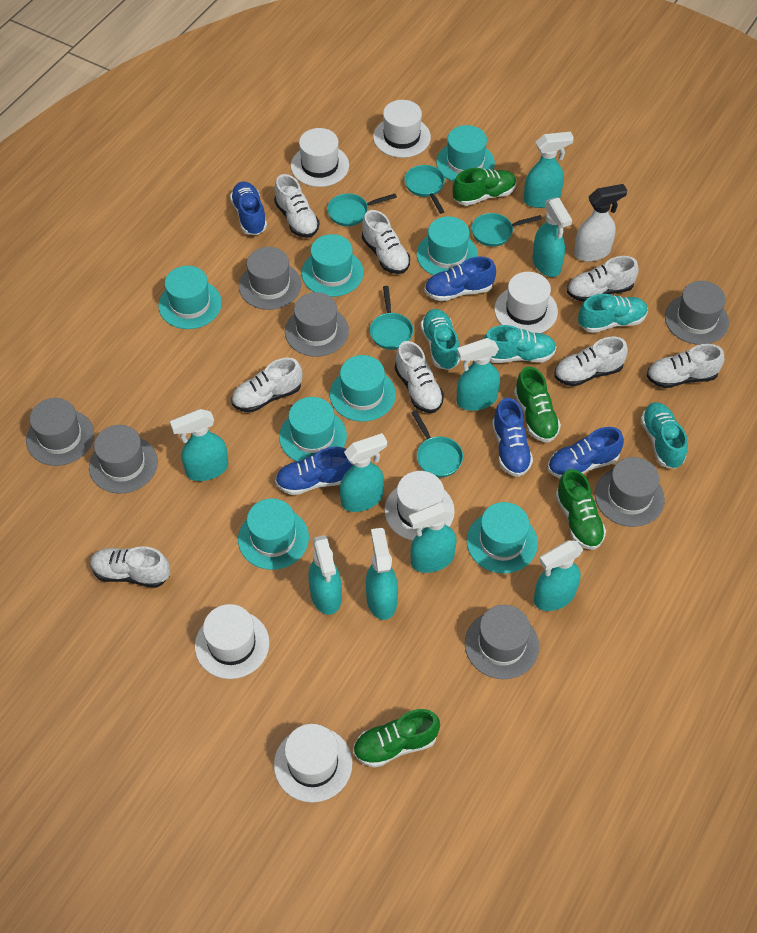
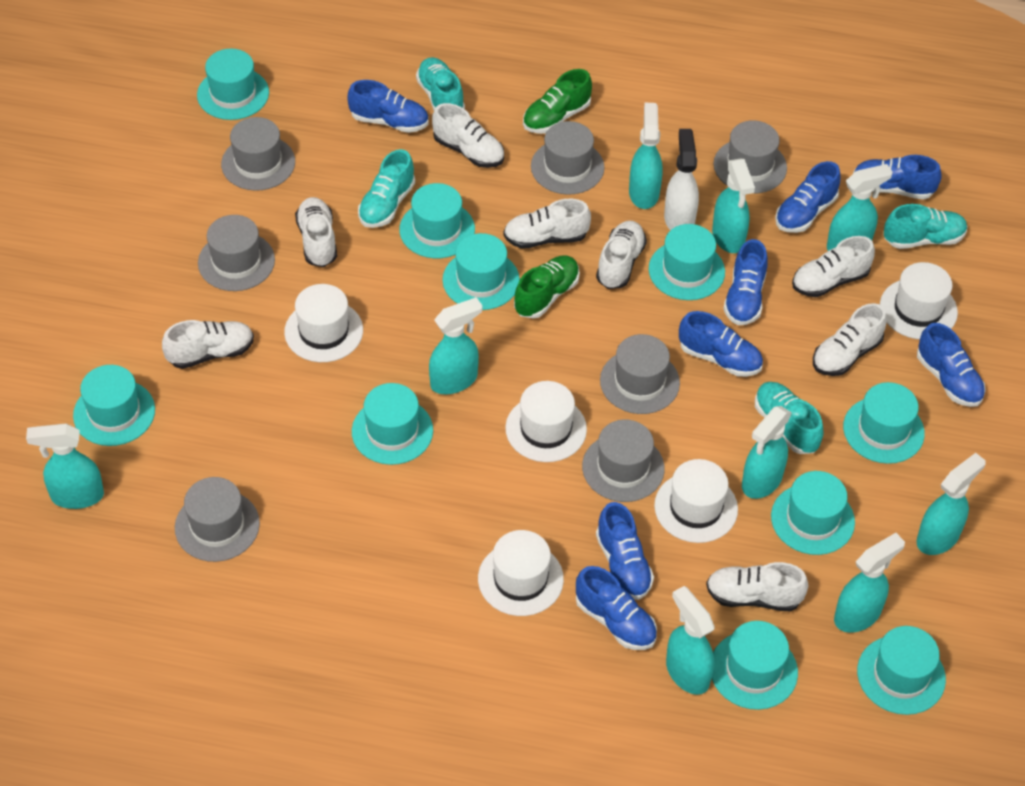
blue shoe: 5 -> 8
green shoe: 4 -> 2
turquoise hat: 8 -> 10
turquoise pan: 5 -> 0
white hat: 6 -> 5

